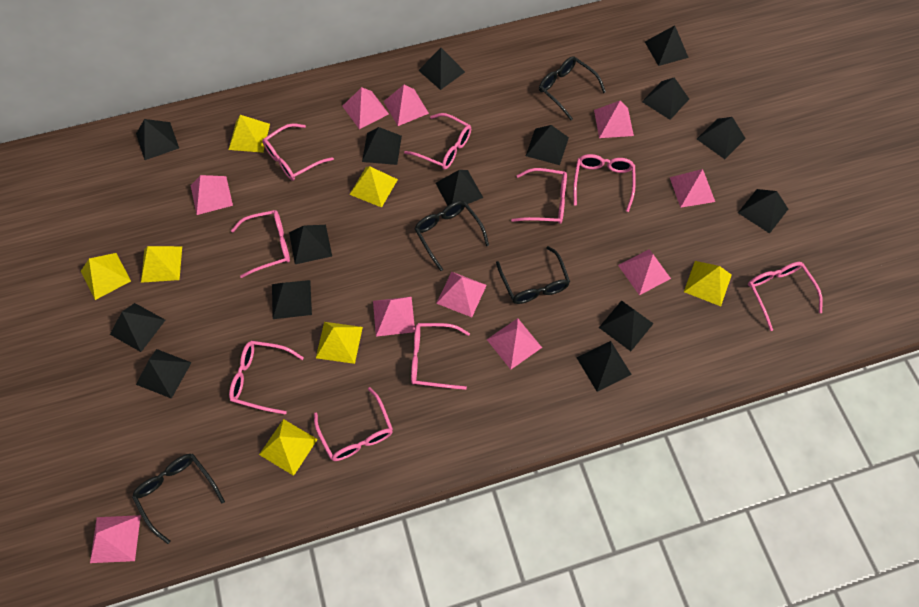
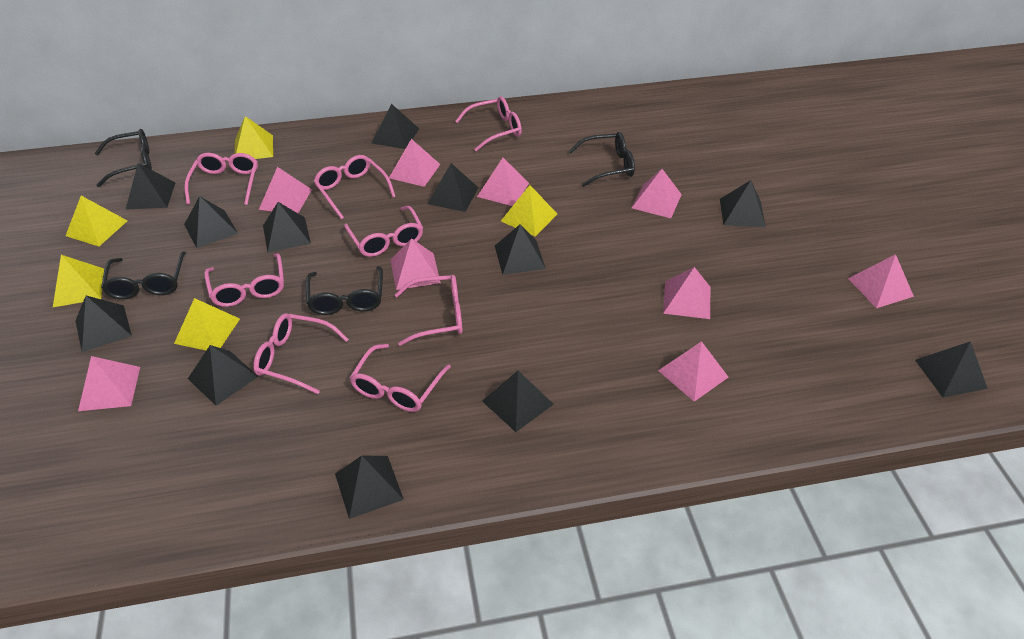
black pyramid: 15 -> 12
pink glasses: 9 -> 8
pink pyramid: 10 -> 9
yellow pyramid: 7 -> 5

